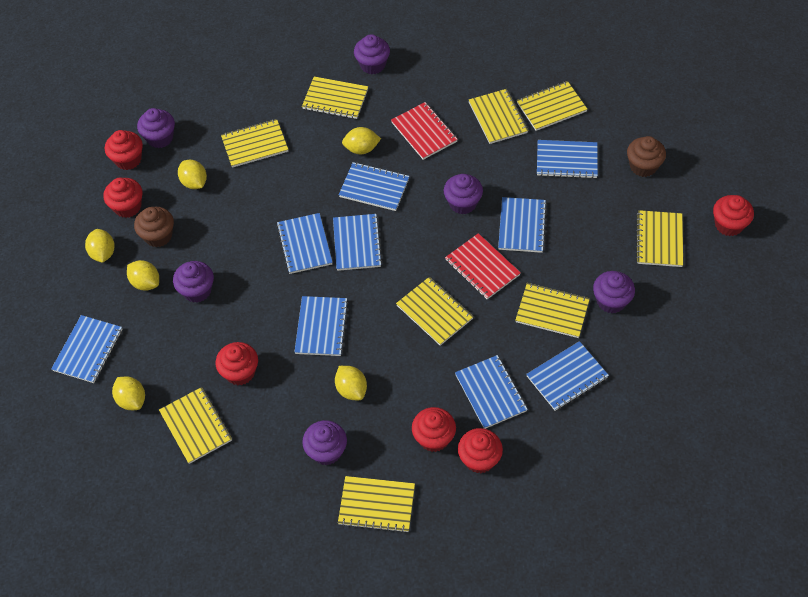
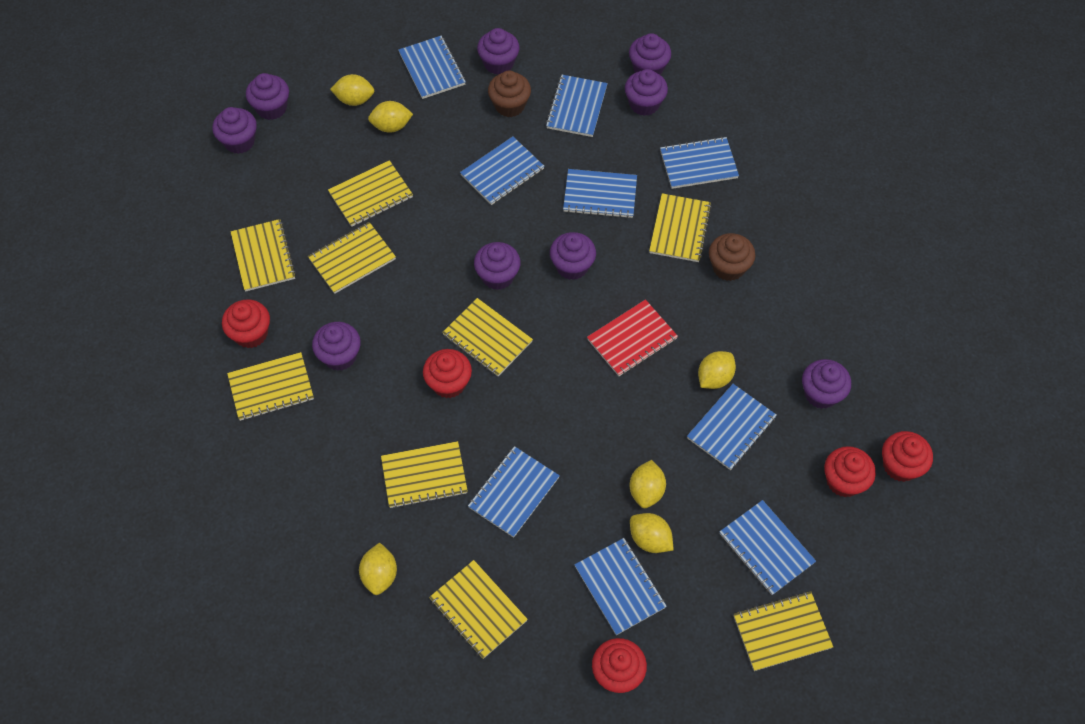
purple cupcake: 6 -> 9
red cupcake: 6 -> 5
red notebook: 2 -> 1

